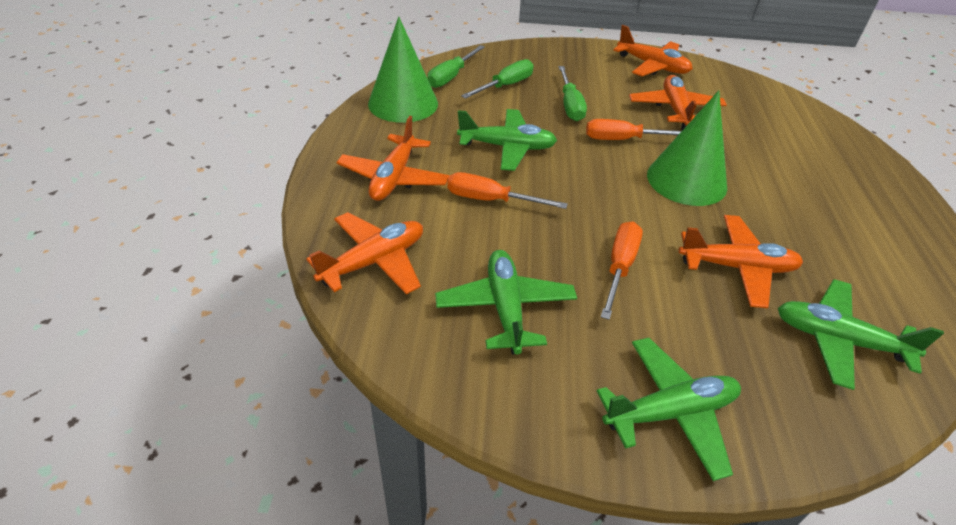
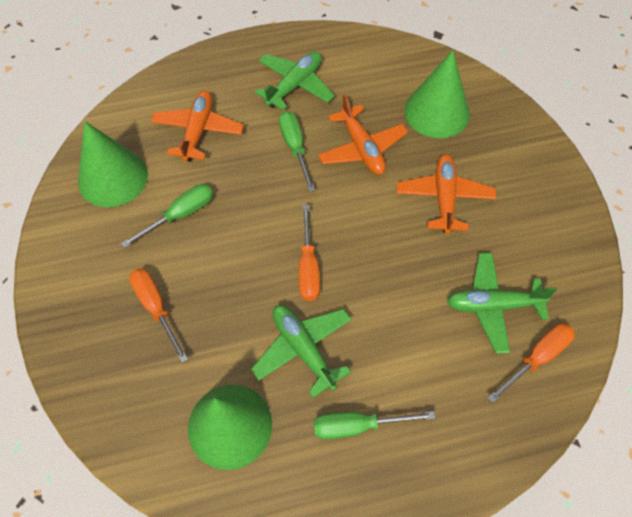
green cone: 2 -> 3
green plane: 4 -> 3
orange plane: 5 -> 3

